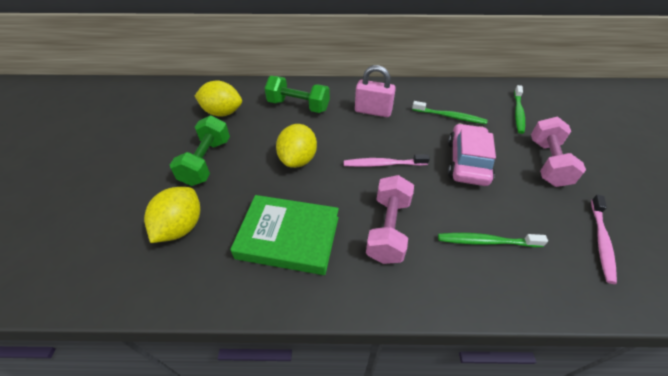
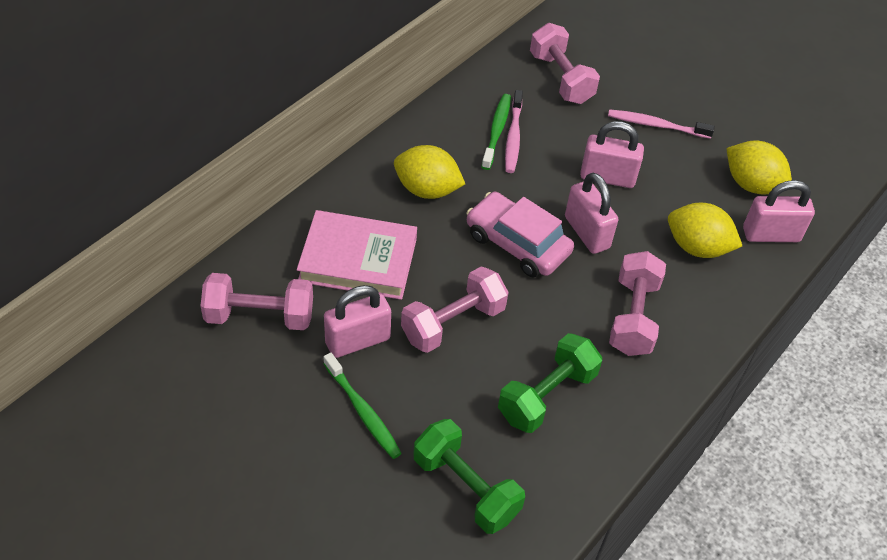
green book: 1 -> 0
green toothbrush: 3 -> 2
pink book: 0 -> 1
pink dumbbell: 2 -> 4
pink padlock: 1 -> 4

